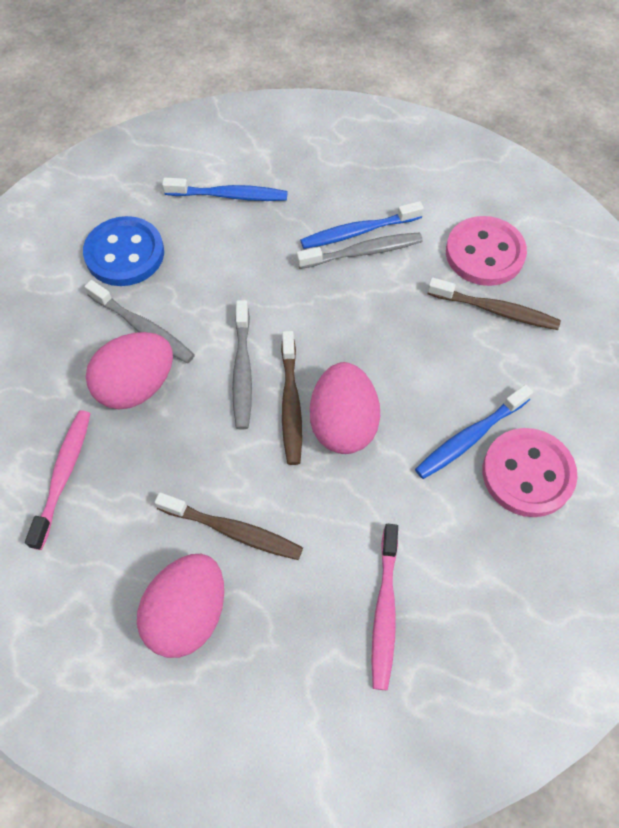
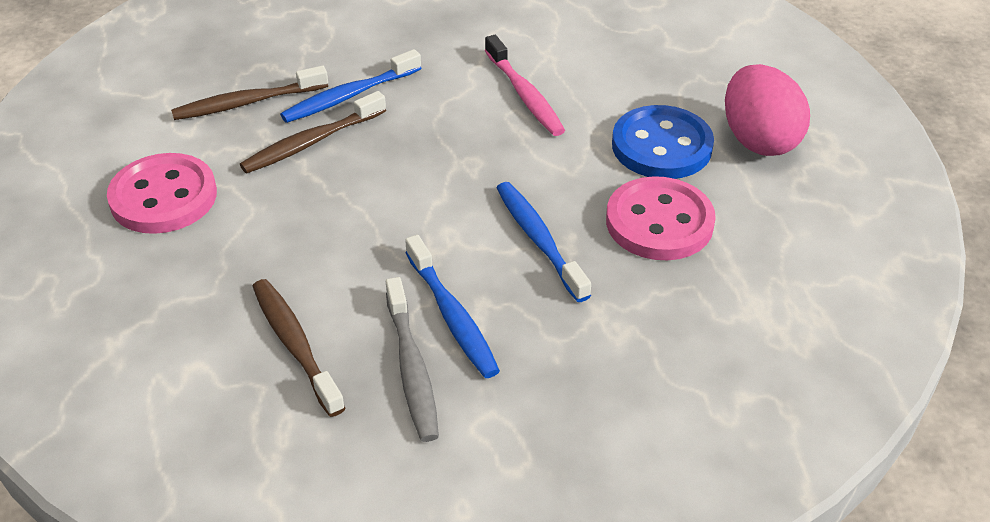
grey toothbrush: 3 -> 1
pink egg: 3 -> 1
pink toothbrush: 2 -> 1

